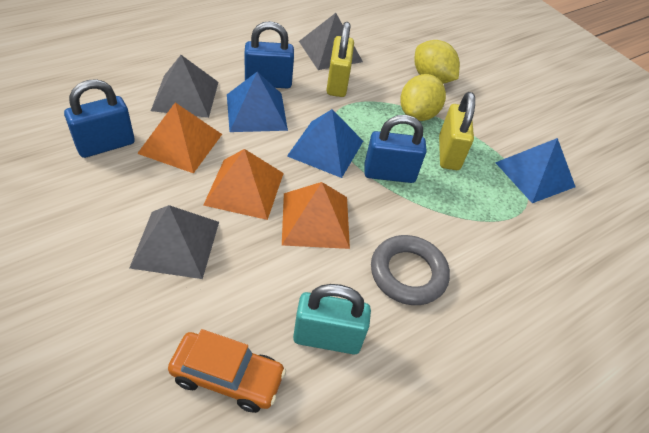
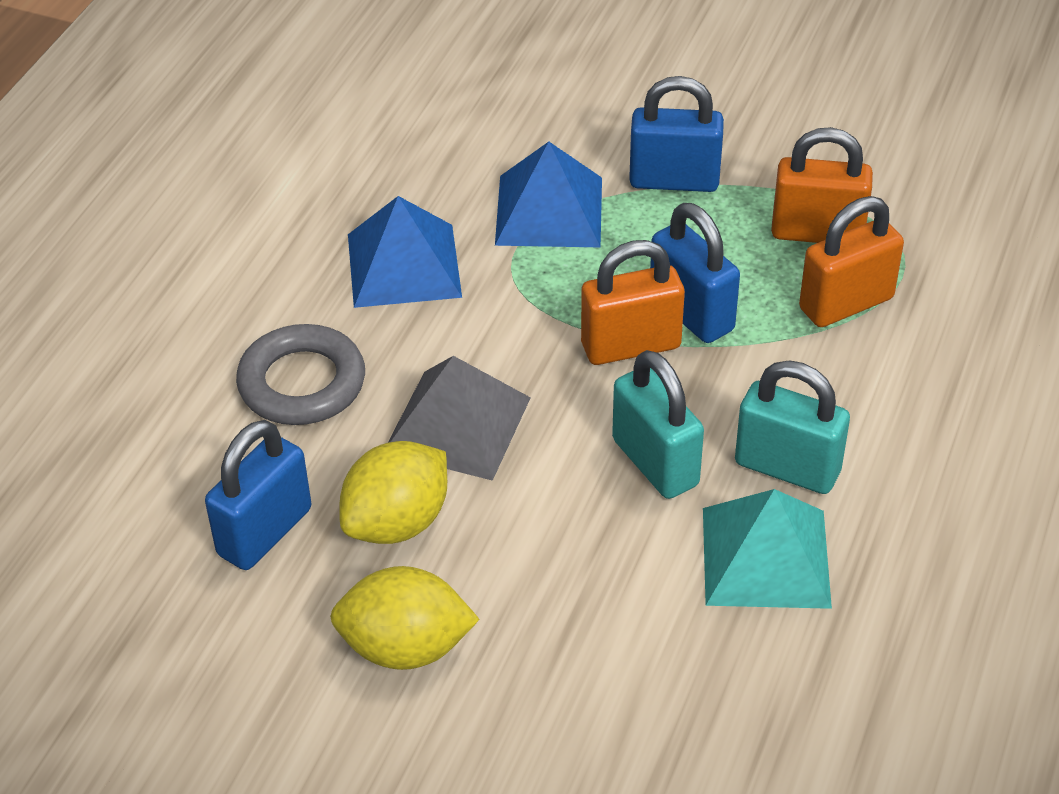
blue pyramid: 3 -> 2
grey pyramid: 3 -> 1
orange car: 1 -> 0
orange padlock: 0 -> 3
orange pyramid: 3 -> 0
turquoise padlock: 1 -> 2
turquoise pyramid: 0 -> 1
yellow padlock: 2 -> 0

